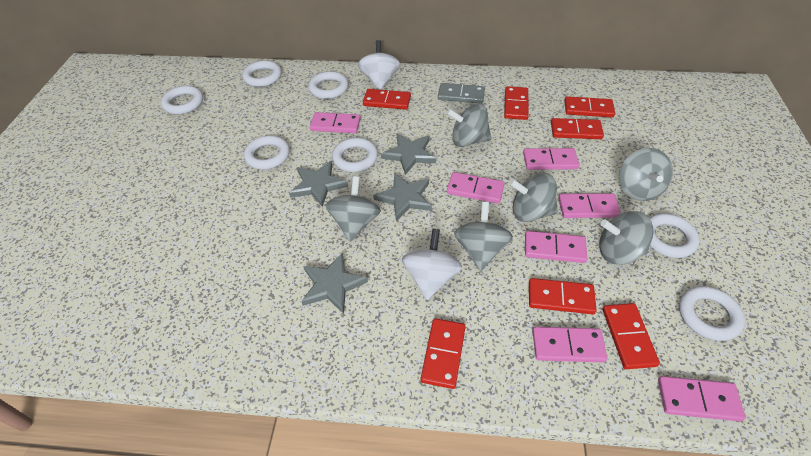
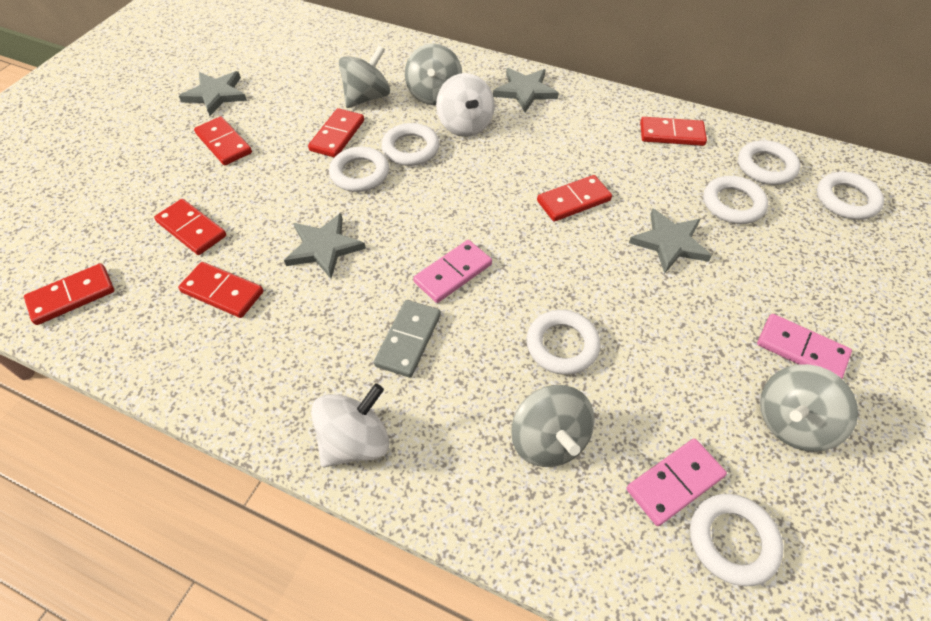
grey spinning top: 6 -> 4
pink domino: 7 -> 3

